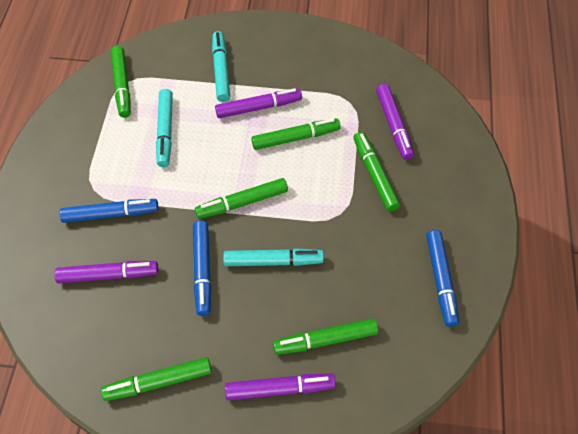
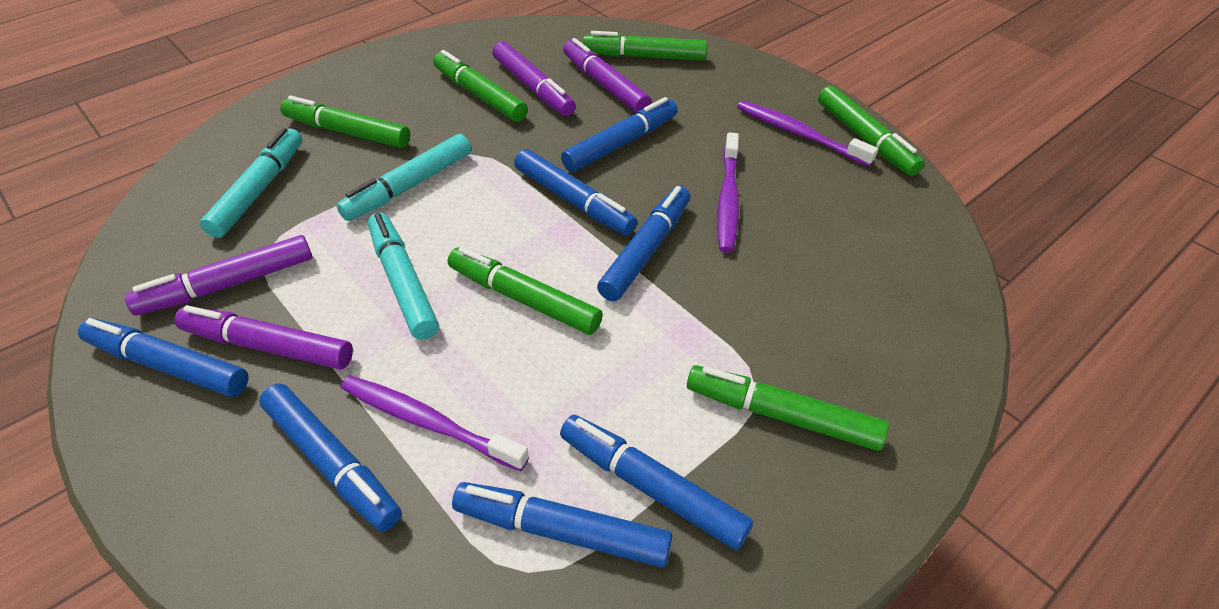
blue marker: 3 -> 7
purple toothbrush: 0 -> 3

